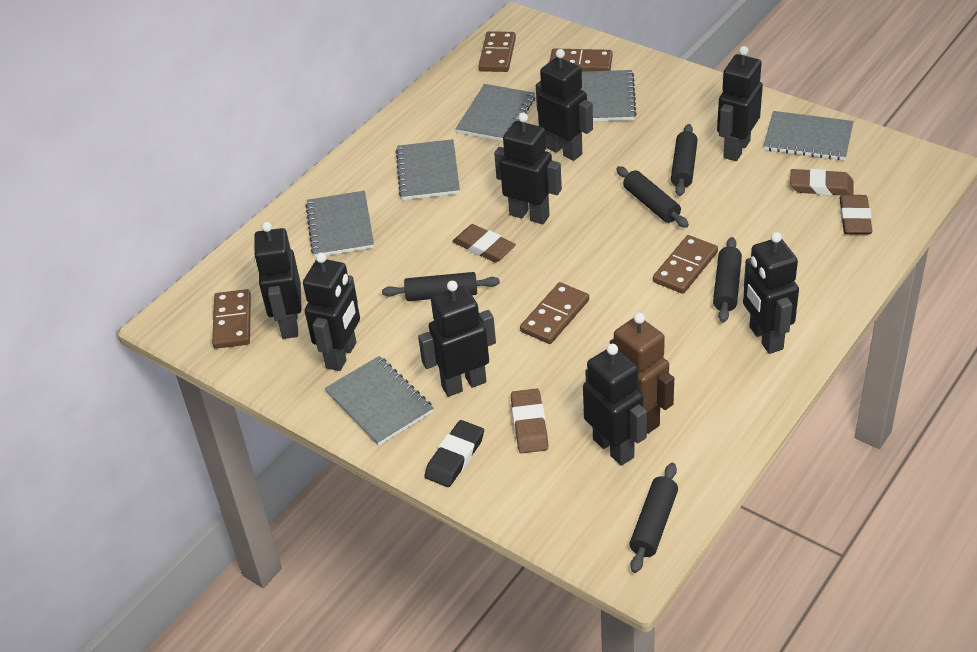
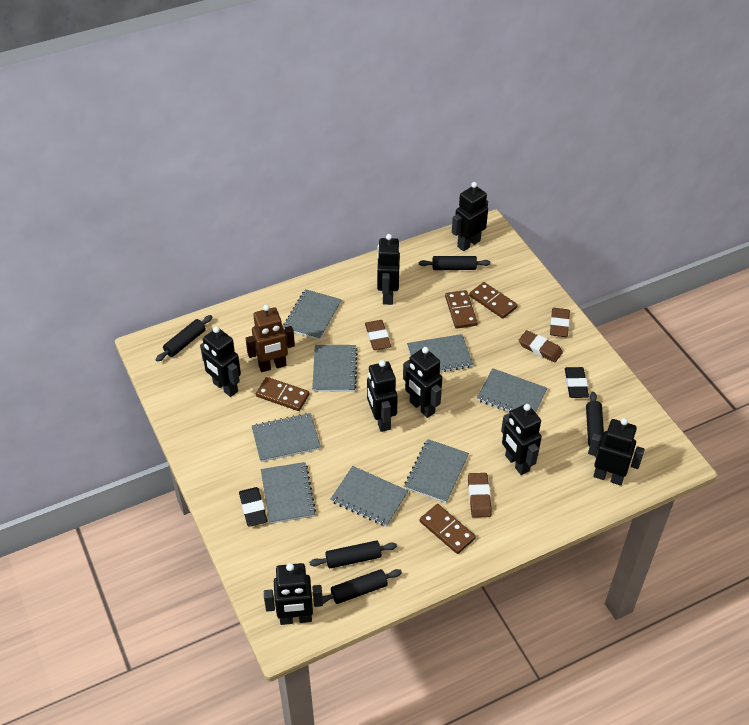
black eraser: 1 -> 2
brown domino: 5 -> 4
grey notebook: 6 -> 8

